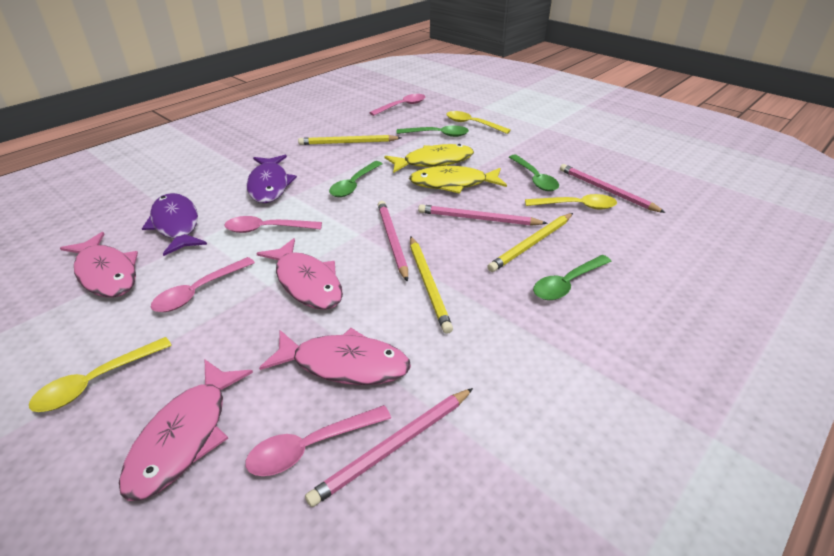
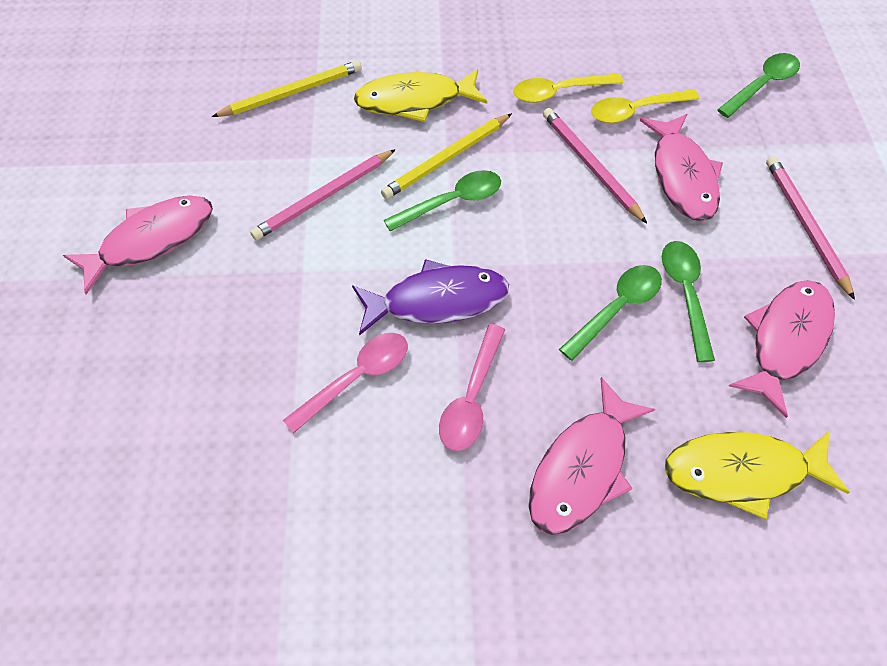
pink pencil: 4 -> 3
pink spoon: 4 -> 2
purple fish: 2 -> 1
yellow pencil: 3 -> 2
yellow spoon: 3 -> 2

